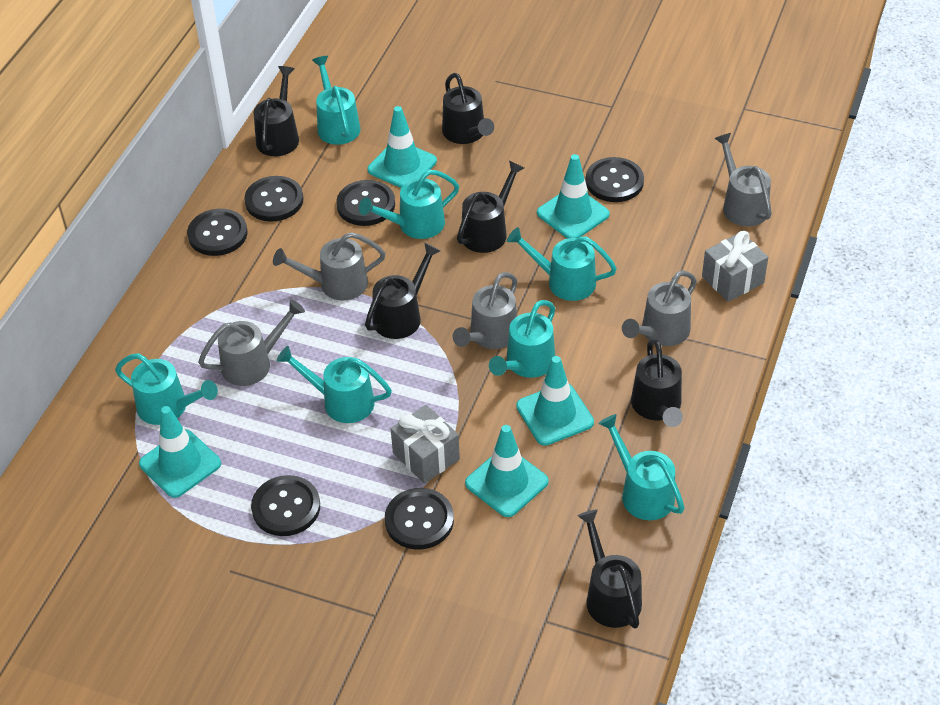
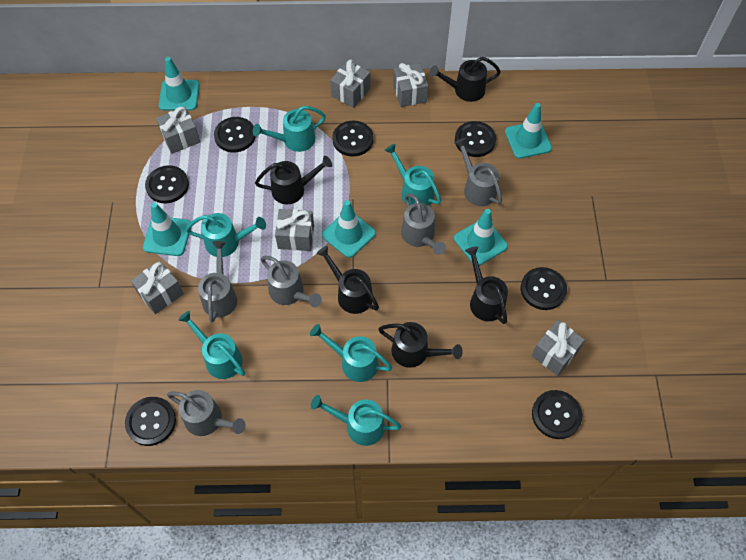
black button: 6 -> 7
black watering can: 6 -> 5
grey gift: 2 -> 6
turquoise watering can: 7 -> 6

